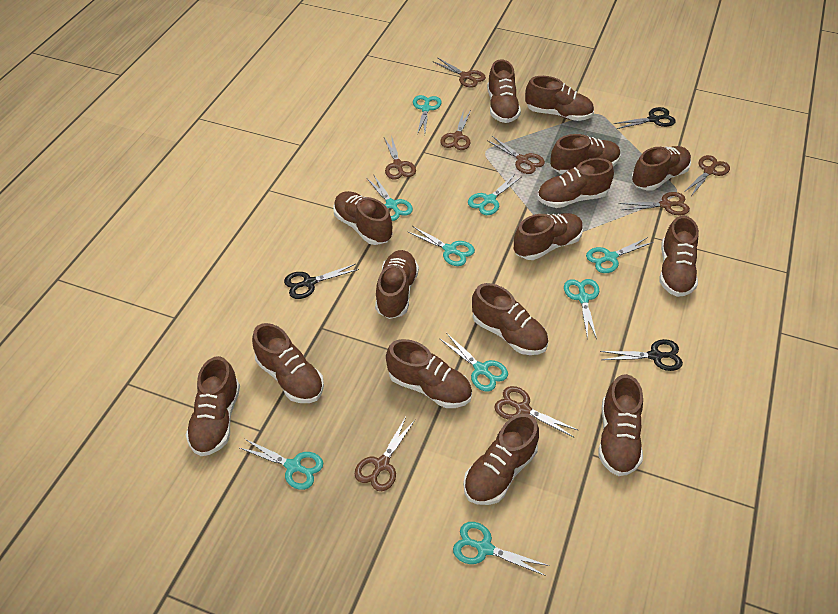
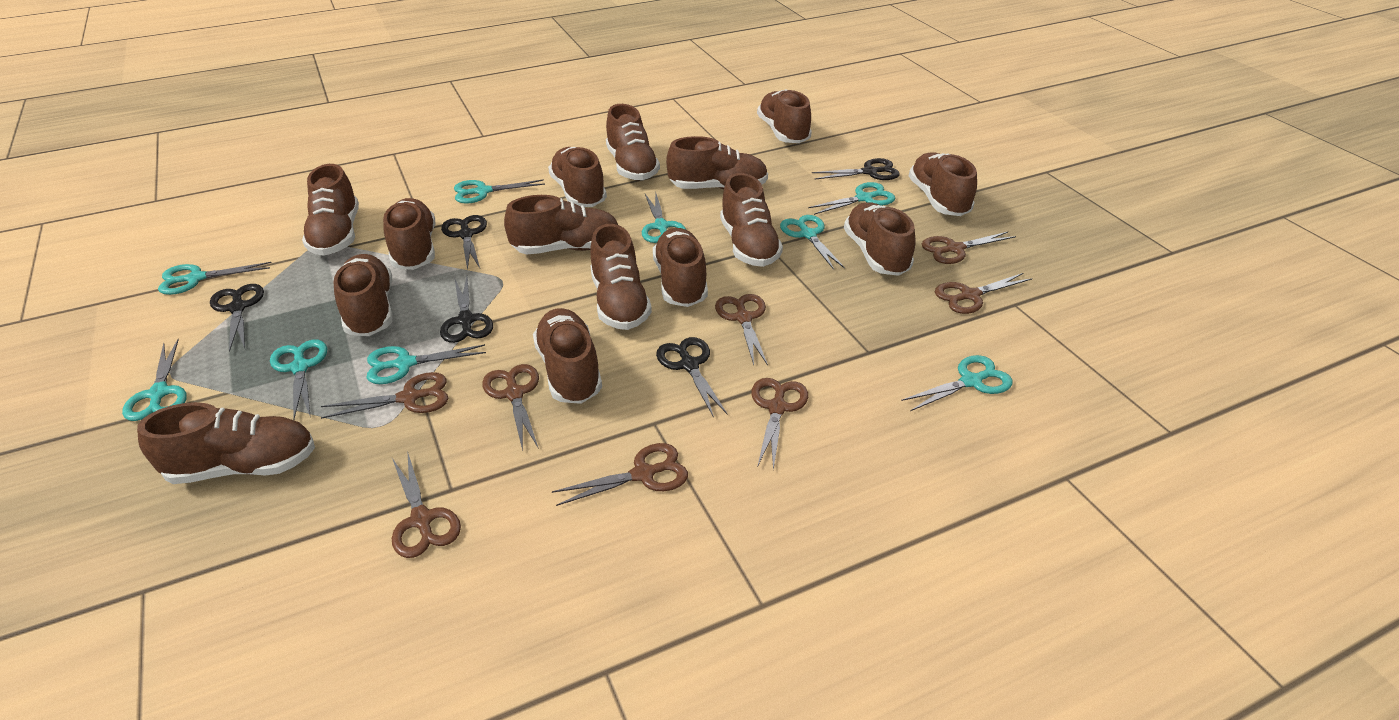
black scissors: 3 -> 5

